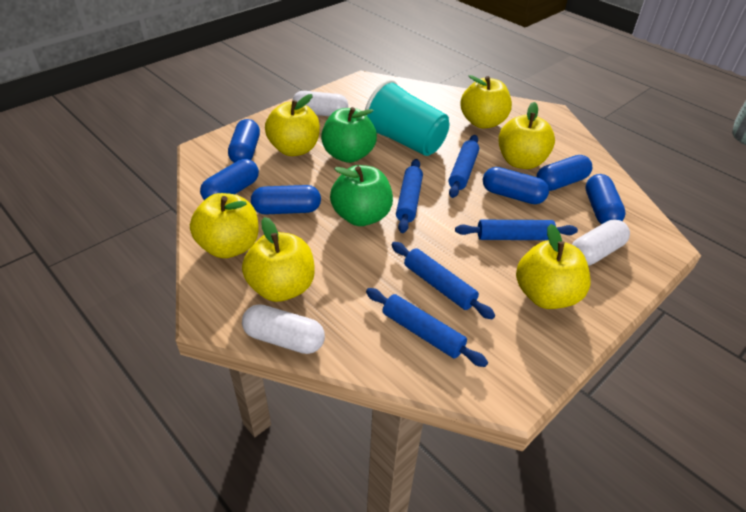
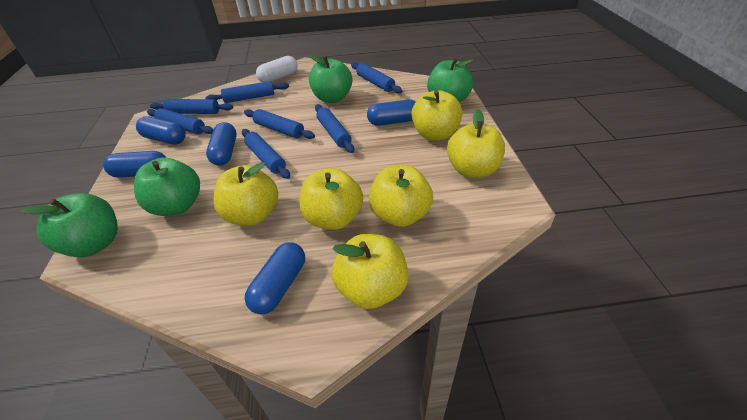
blue capsule: 6 -> 5
blue rolling pin: 5 -> 7
green apple: 2 -> 4
turquoise cup: 1 -> 0
white capsule: 3 -> 1

